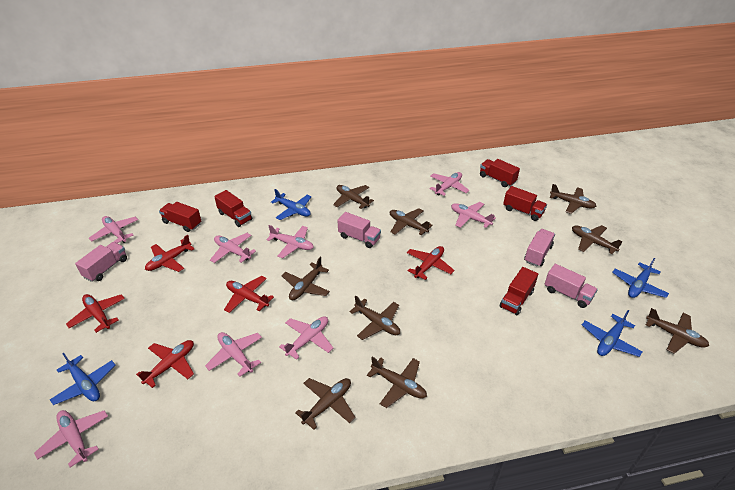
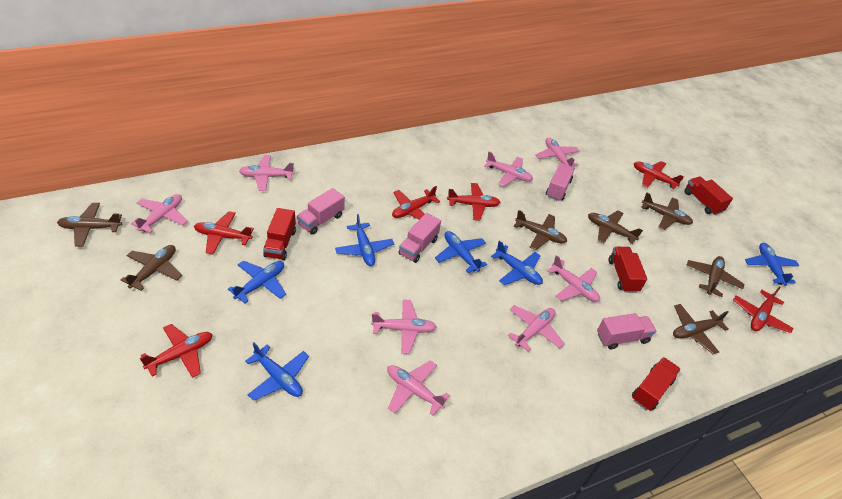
blue plane: 4 -> 6
brown plane: 9 -> 7
red plane: 5 -> 6
red truck: 5 -> 4

